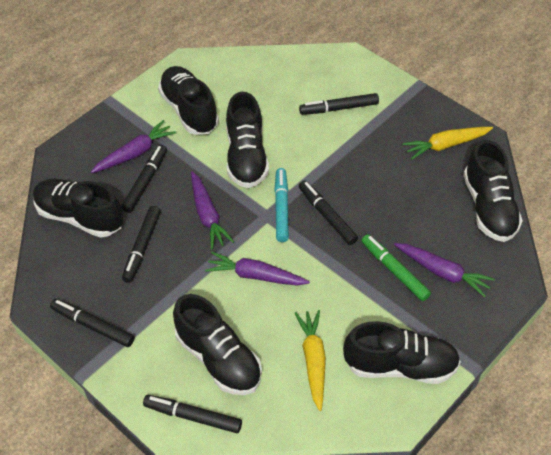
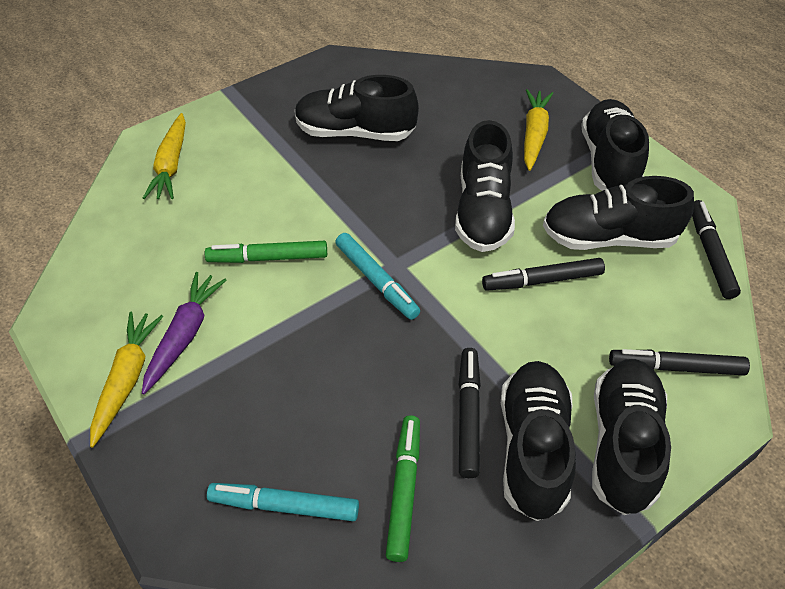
black marker: 6 -> 4
green marker: 1 -> 2
purple carrot: 4 -> 1
turquoise marker: 1 -> 2
yellow carrot: 2 -> 3

